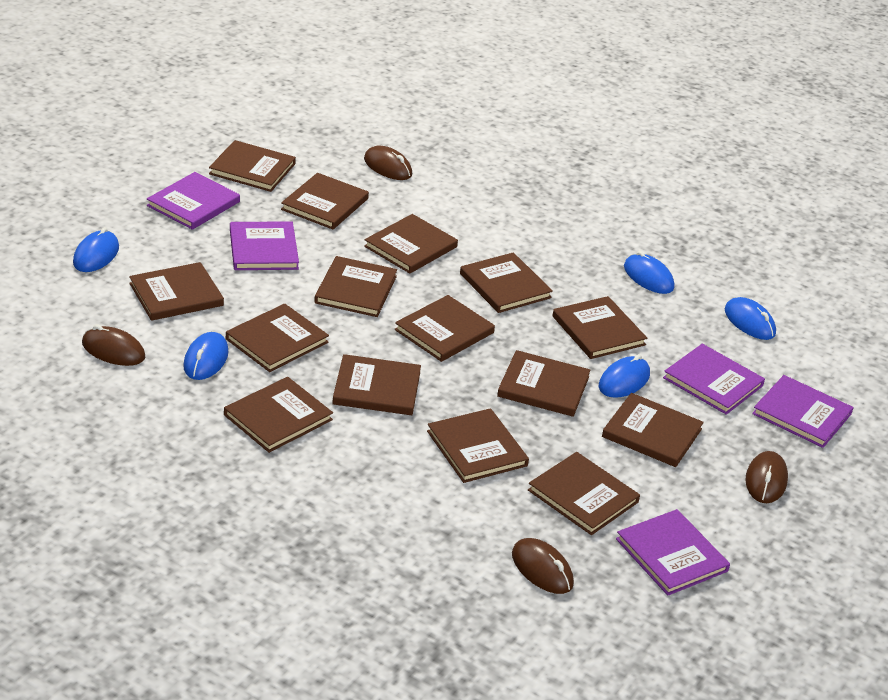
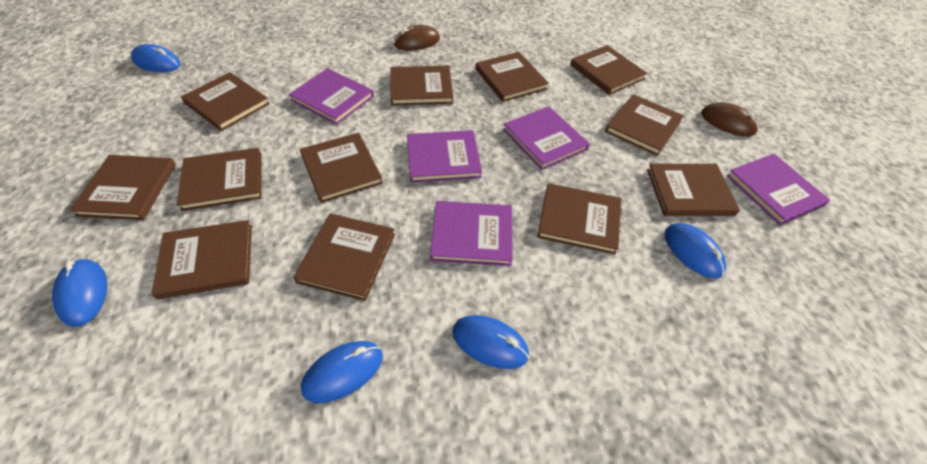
brown book: 15 -> 12
brown mouse: 4 -> 2

